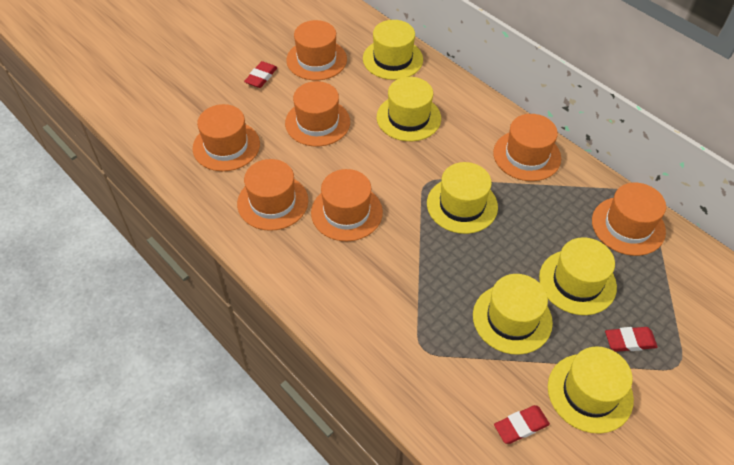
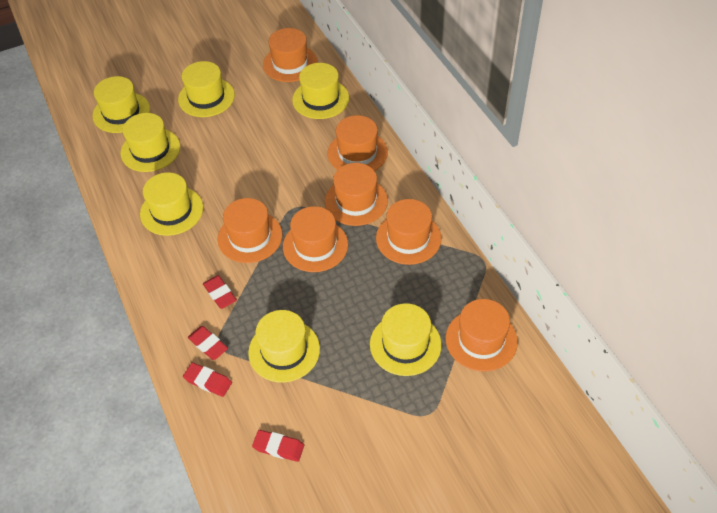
red eraser: 3 -> 4
yellow hat: 6 -> 7

